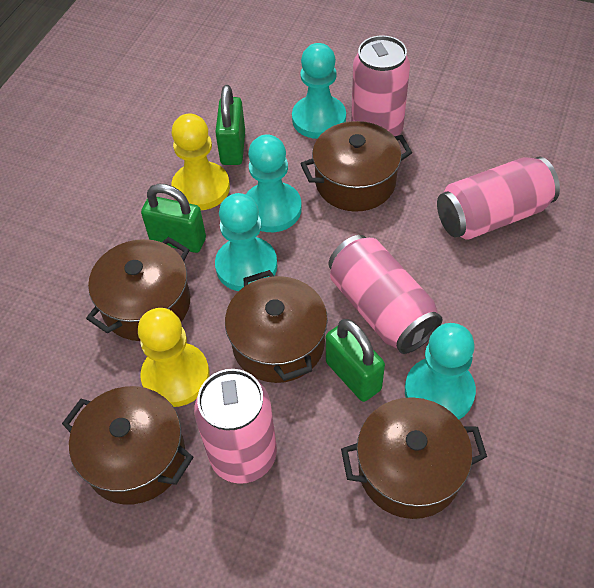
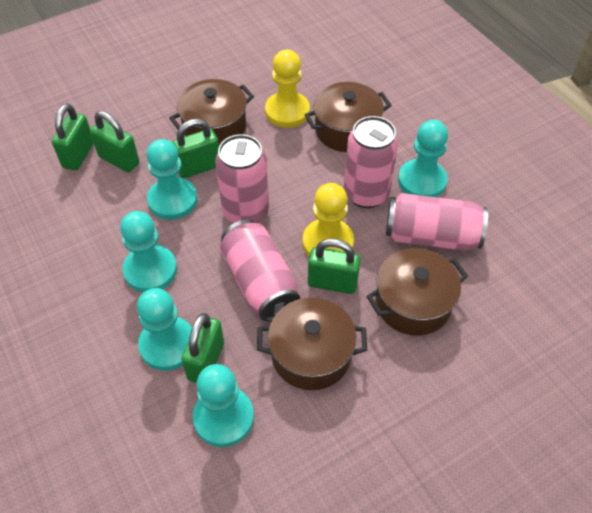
brown pot: 5 -> 4
green padlock: 3 -> 5
turquoise pawn: 4 -> 5

